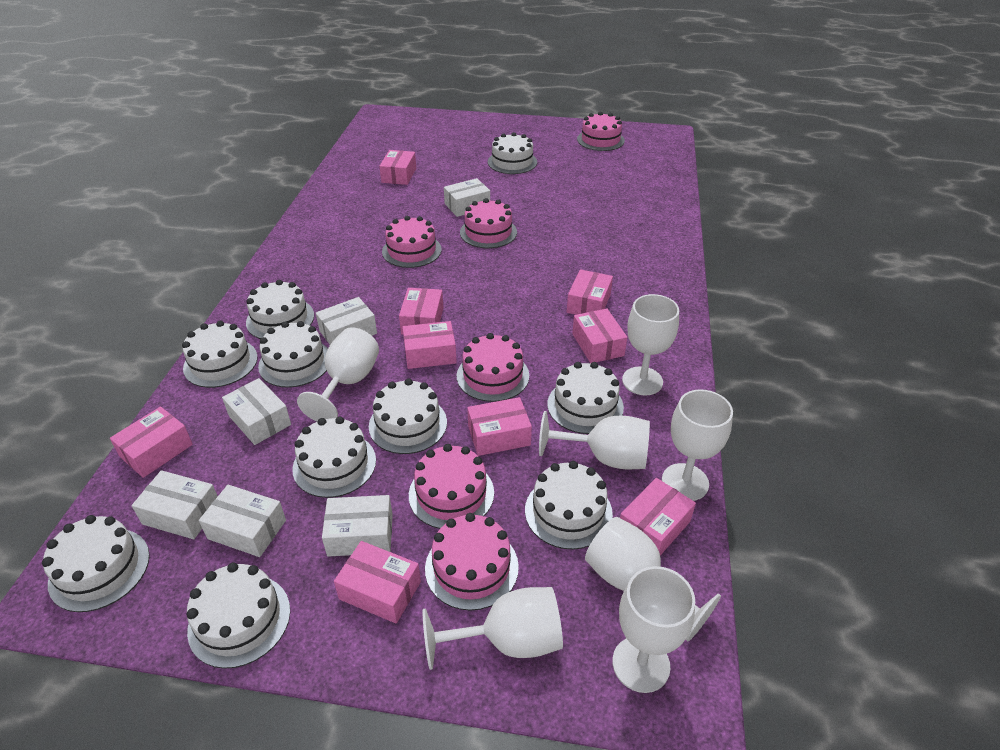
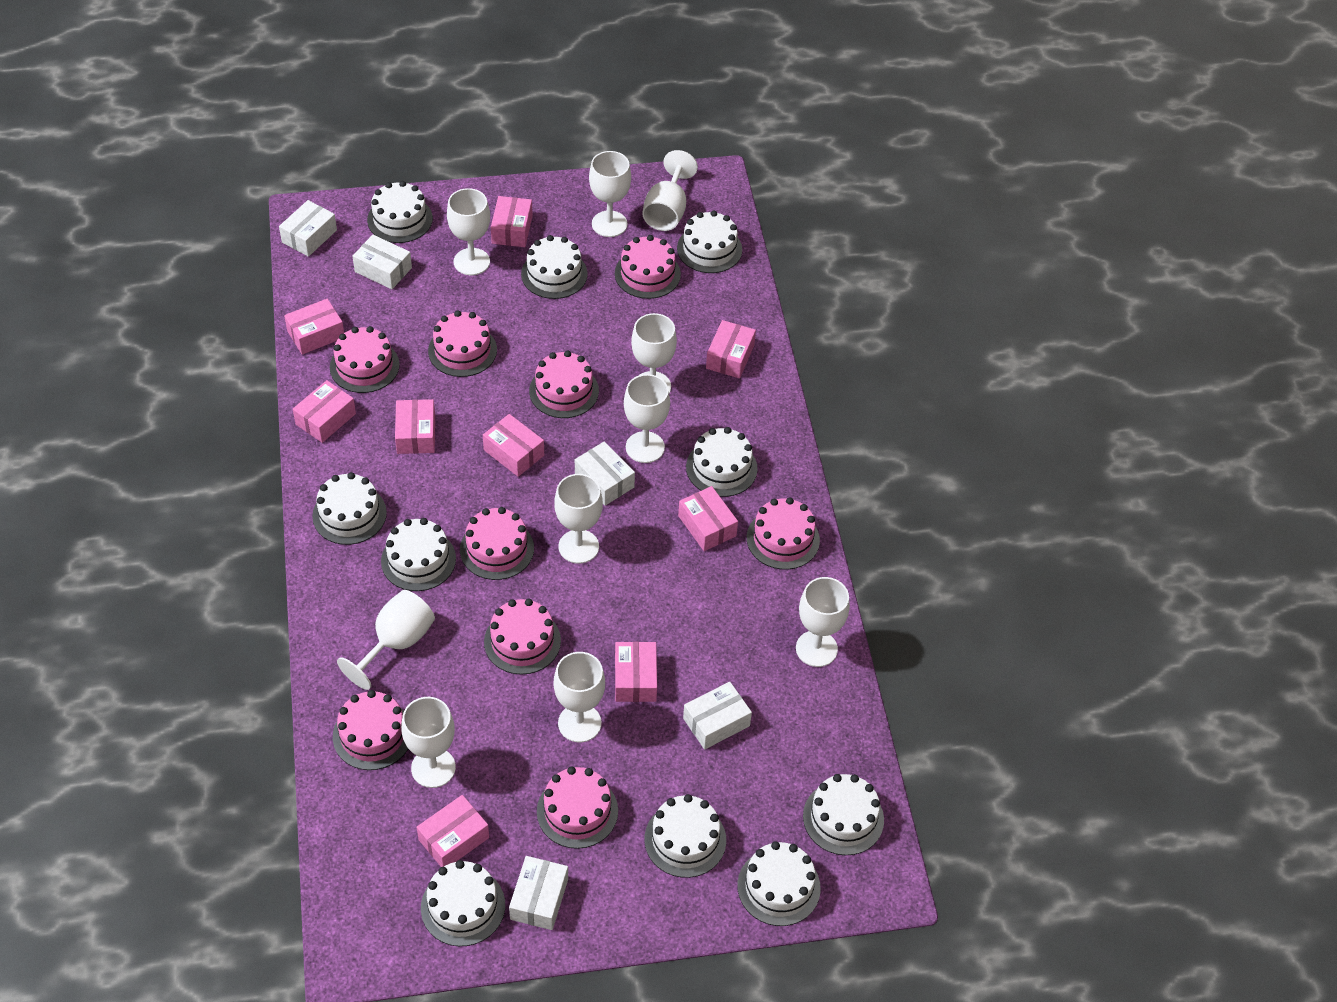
pink cake: 6 -> 9
white box: 6 -> 5
white goblet: 7 -> 10

